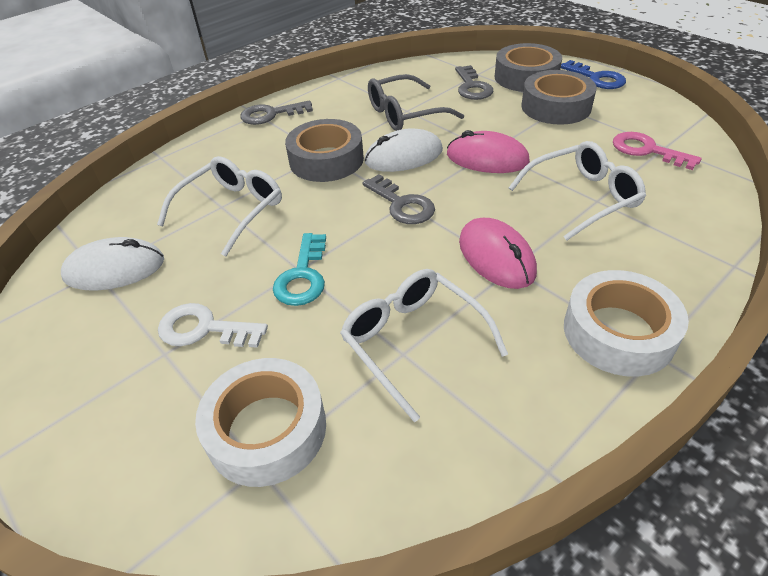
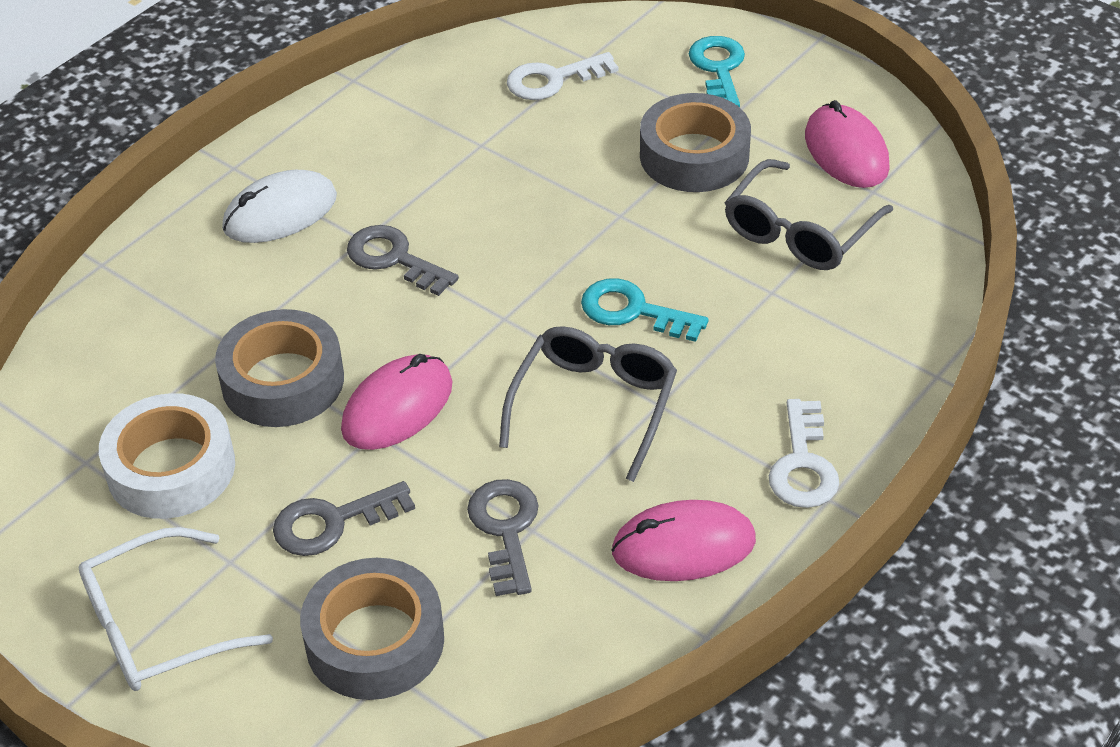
blue key: 1 -> 0
grey glasses: 1 -> 2
pink key: 1 -> 0
pink mouse: 2 -> 3
turquoise key: 1 -> 2
white glasses: 3 -> 1
white key: 1 -> 2
white mouse: 2 -> 1
white tape: 2 -> 1

